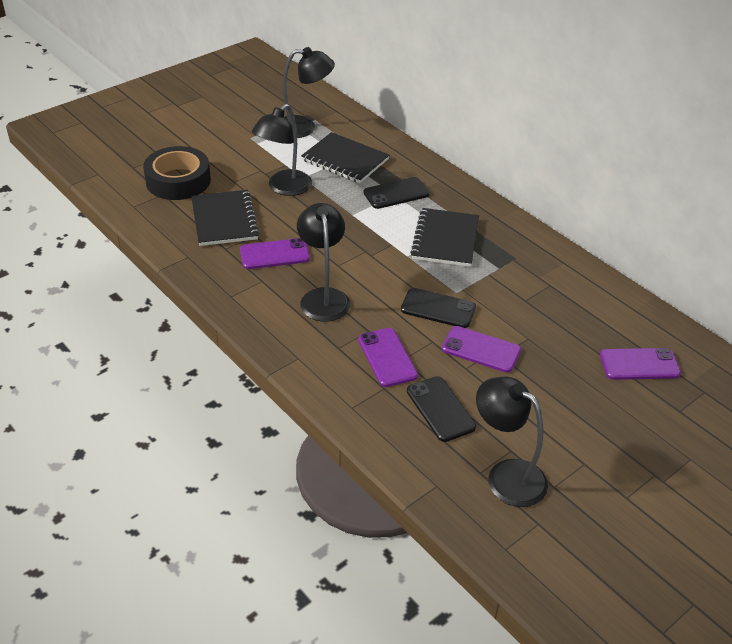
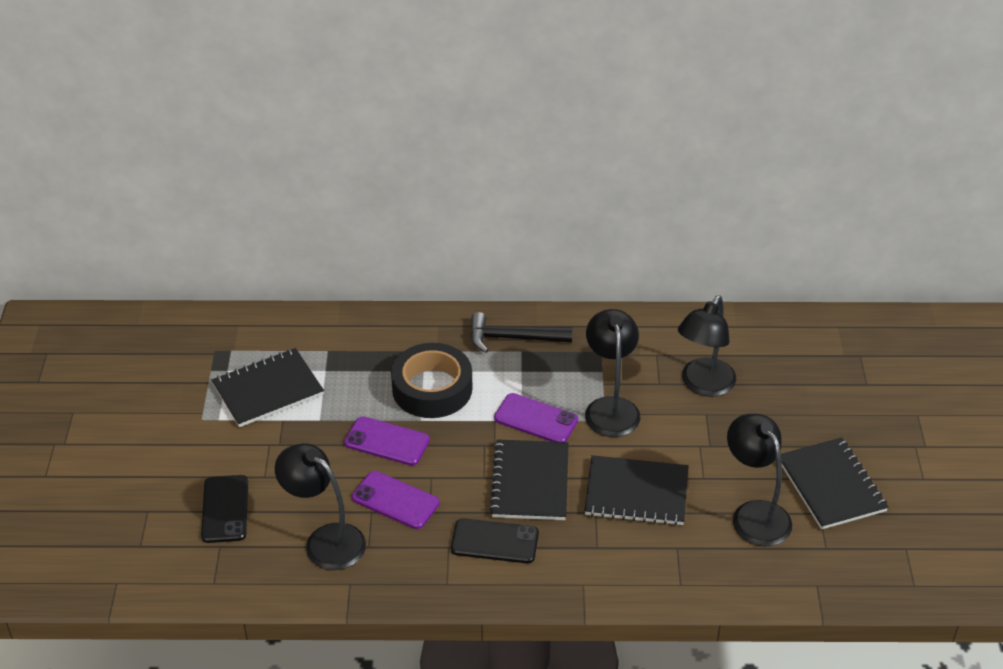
black hammer: 0 -> 1
black notebook: 3 -> 4
black phone: 3 -> 2
purple phone: 4 -> 3

